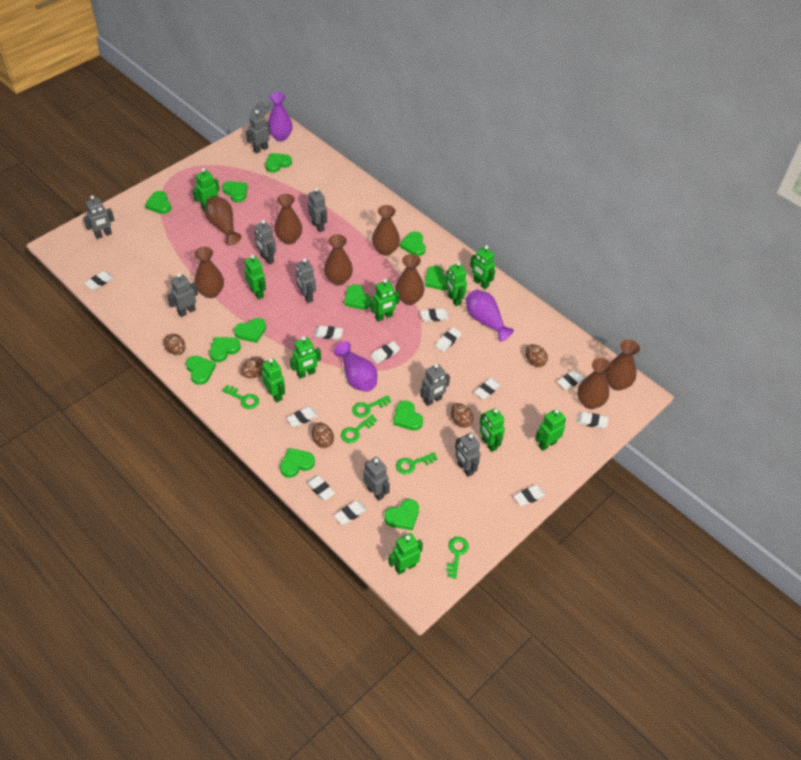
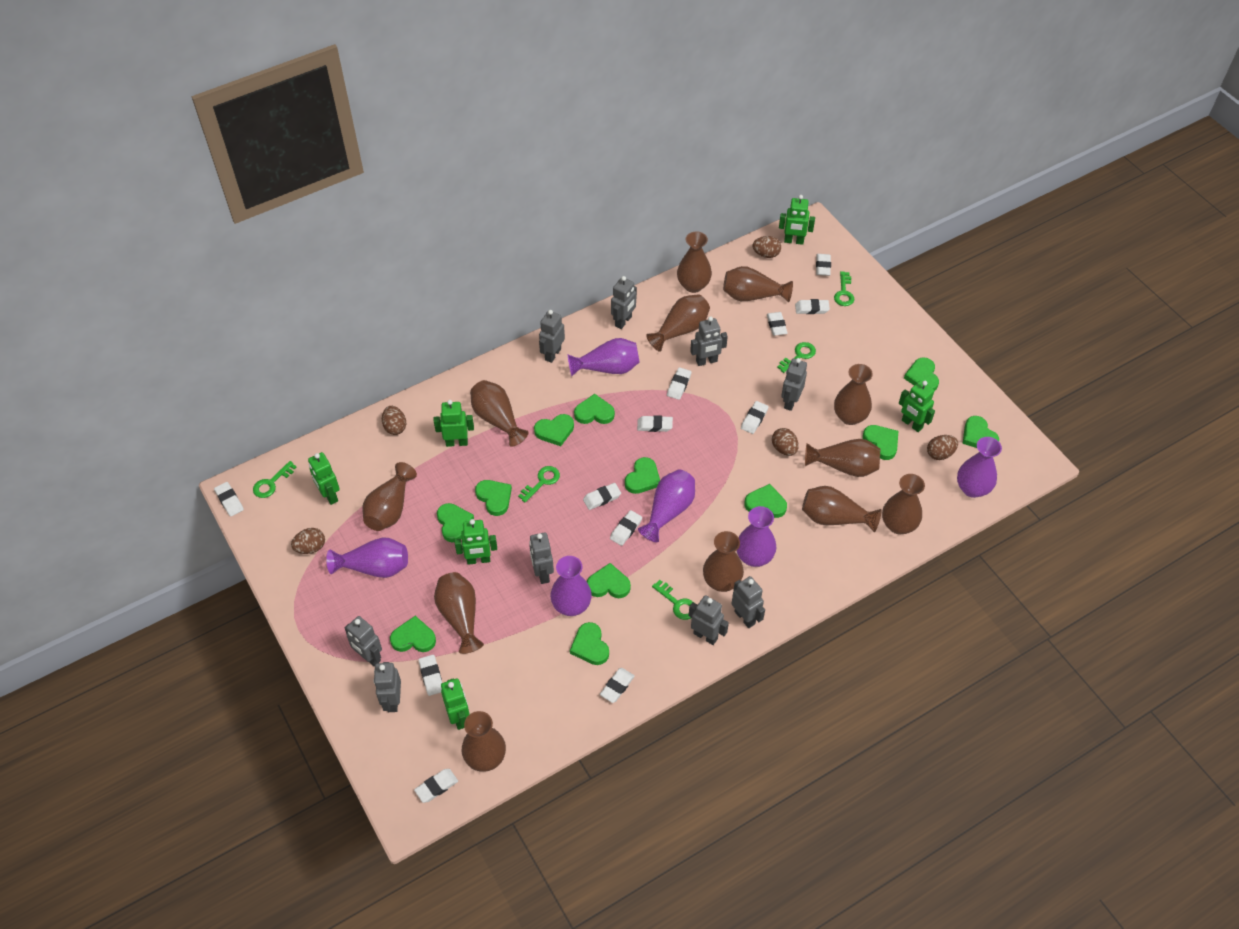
brown vase: 8 -> 12
green robot: 10 -> 6
purple vase: 3 -> 6

